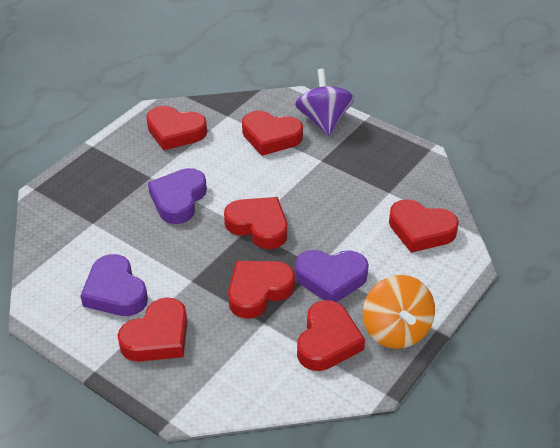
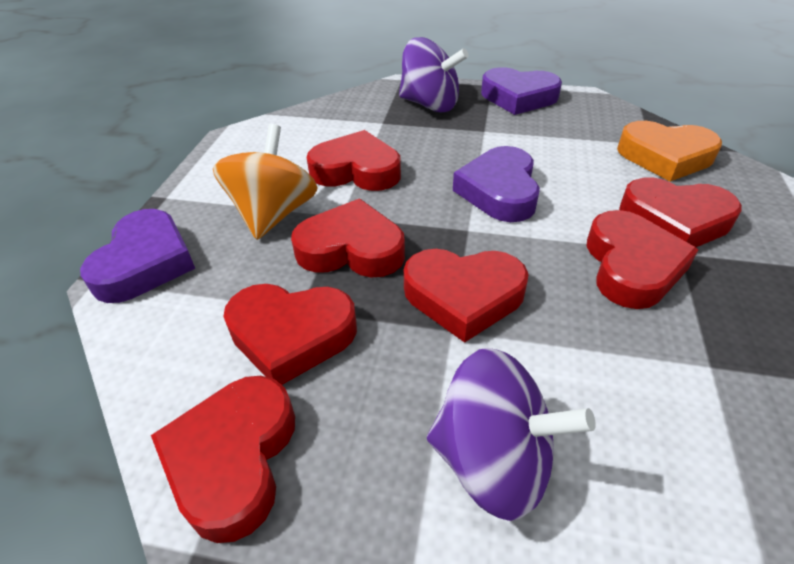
orange heart: 0 -> 1
purple spinning top: 1 -> 2

